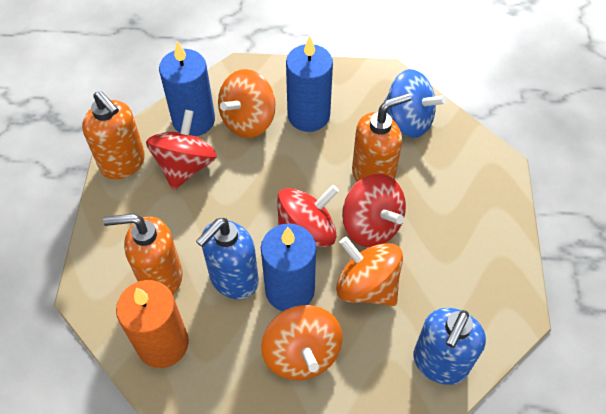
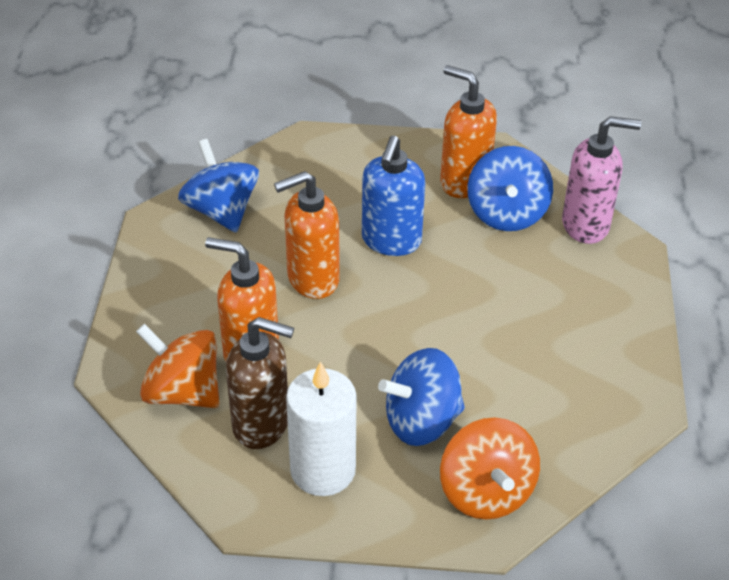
blue candle: 3 -> 0
blue soap dispenser: 2 -> 1
blue spinning top: 1 -> 3
brown soap dispenser: 0 -> 1
orange candle: 1 -> 0
orange spinning top: 3 -> 2
pink soap dispenser: 0 -> 1
red spinning top: 3 -> 0
white candle: 0 -> 1

